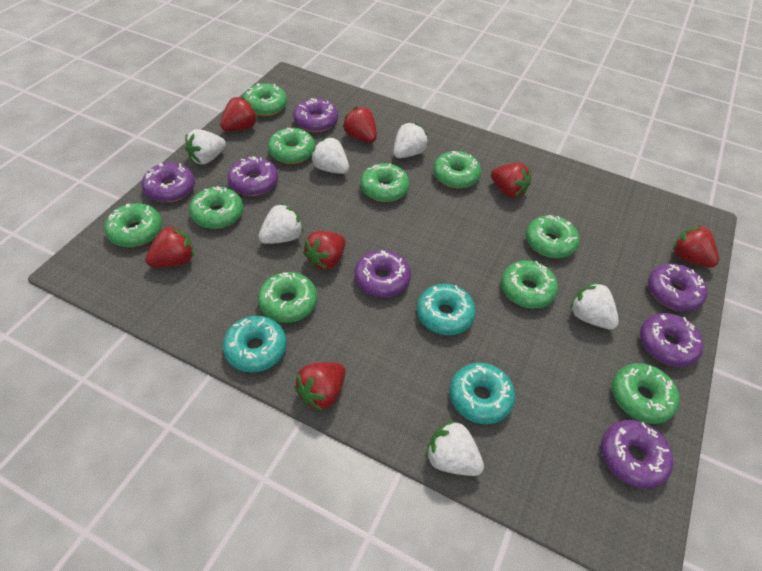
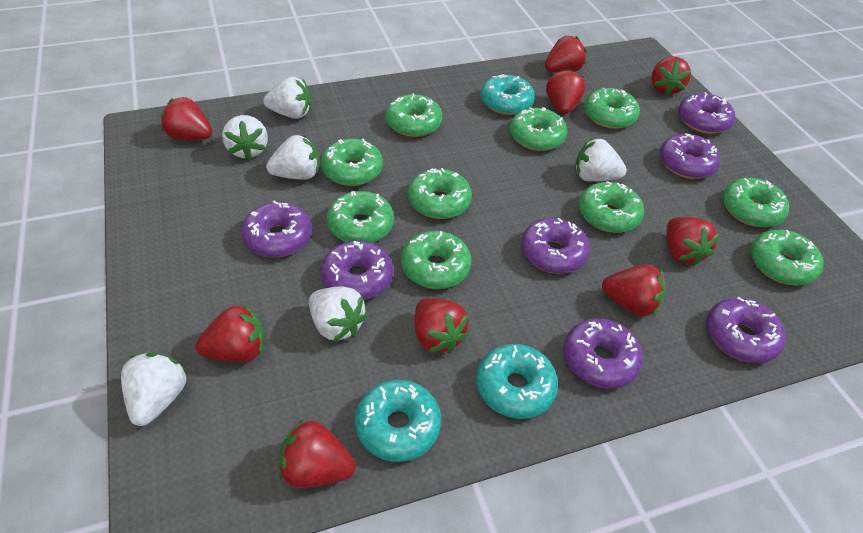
red strawberry: 7 -> 9

